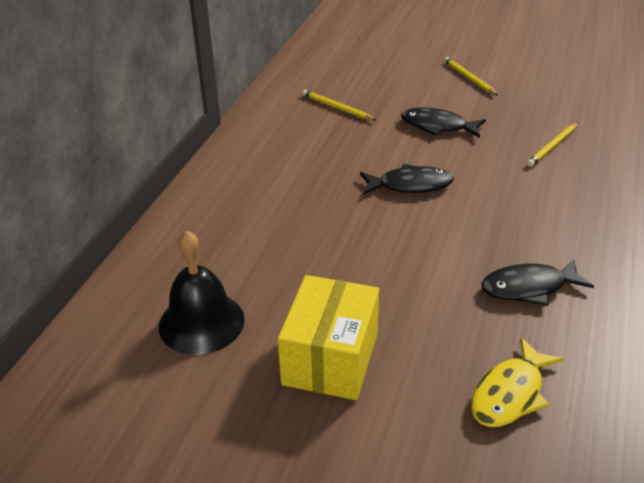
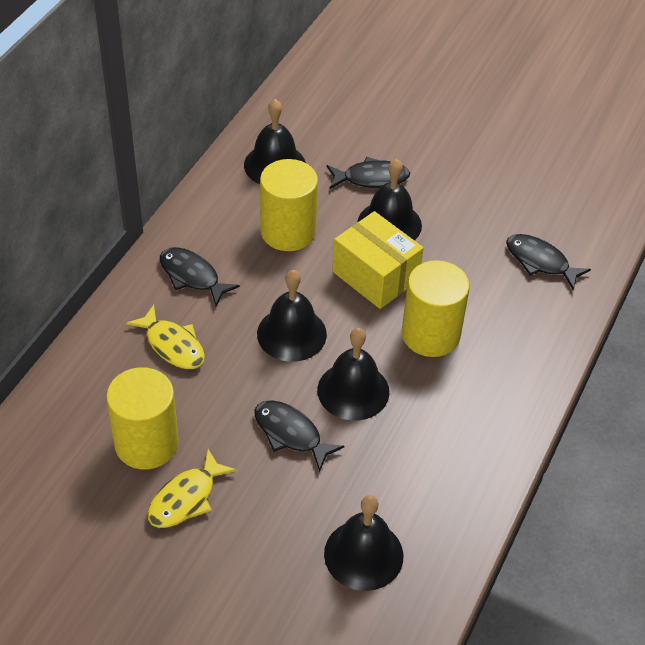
black bell: 1 -> 5
black fish: 3 -> 4
yellow cylinder: 0 -> 3
yellow fish: 1 -> 2
yellow pencil: 3 -> 0

